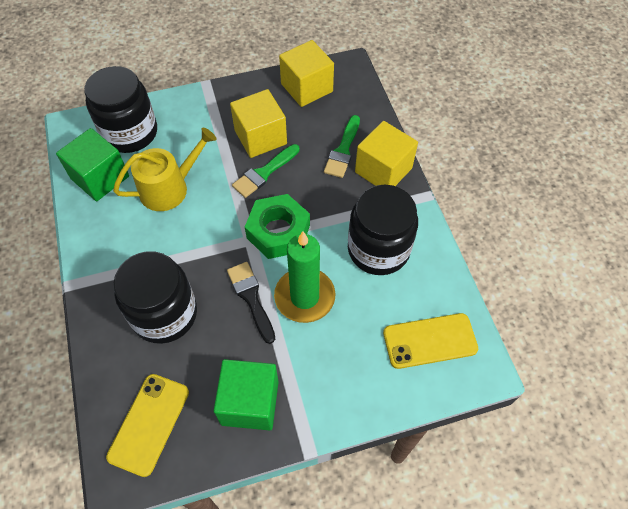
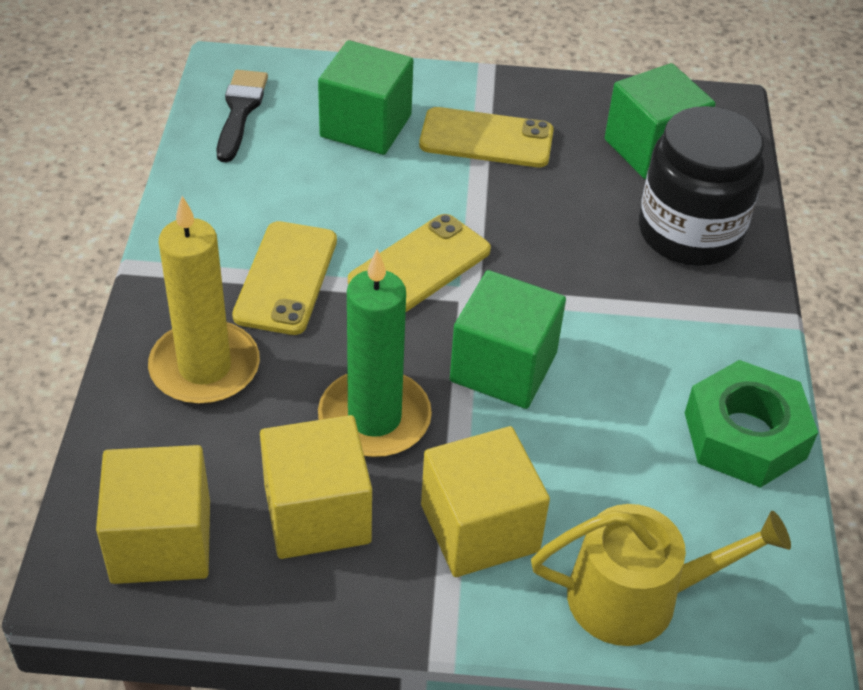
black jar: 3 -> 1
green brush: 2 -> 0
green cube: 2 -> 3
yellow candle: 0 -> 1
yellow phone: 2 -> 3

